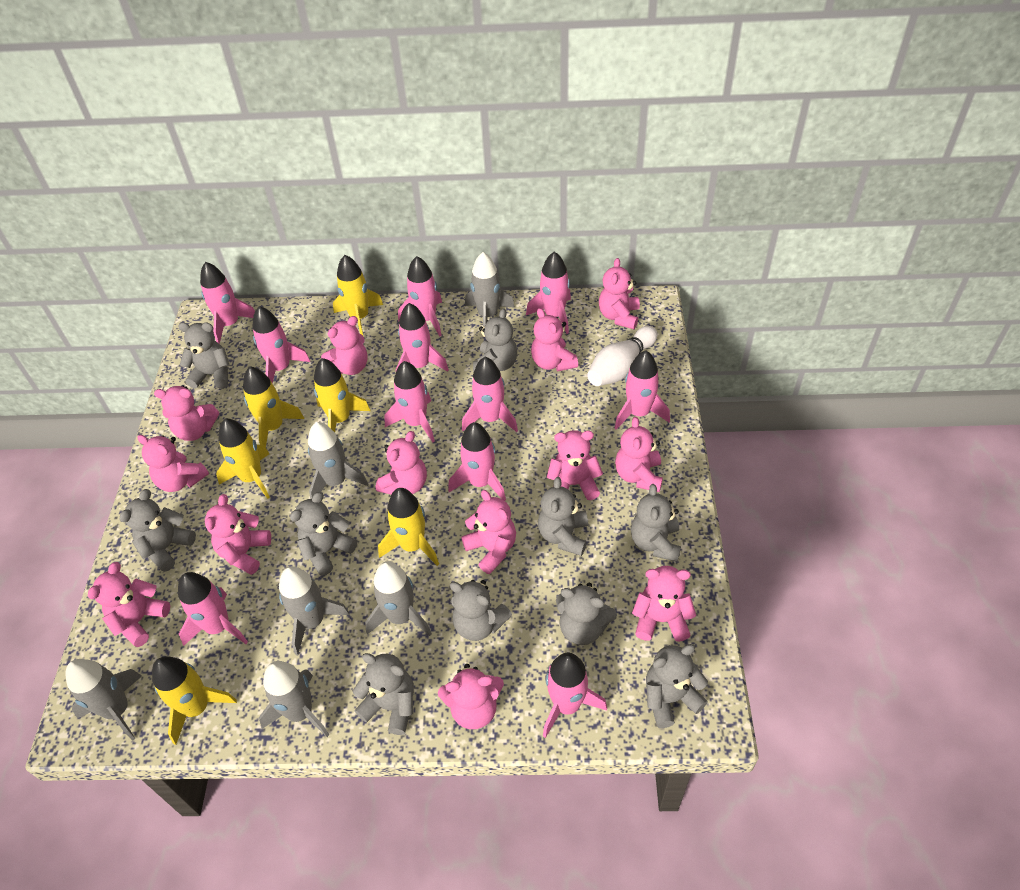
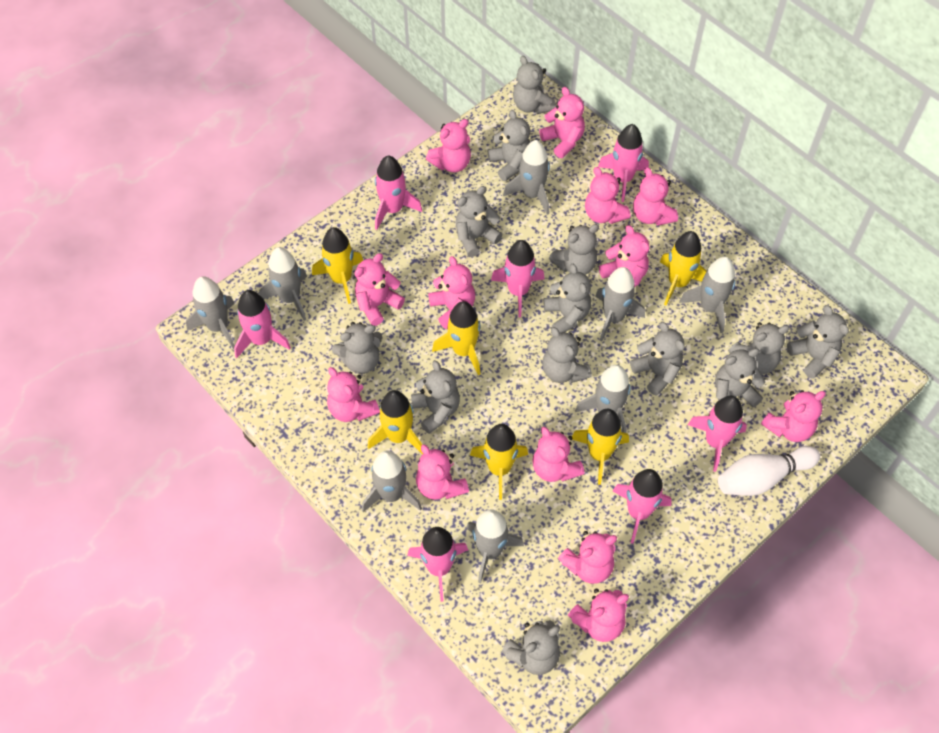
grey rocket: 6 -> 8
grey teddy bear: 10 -> 13
pink rocket: 11 -> 7

